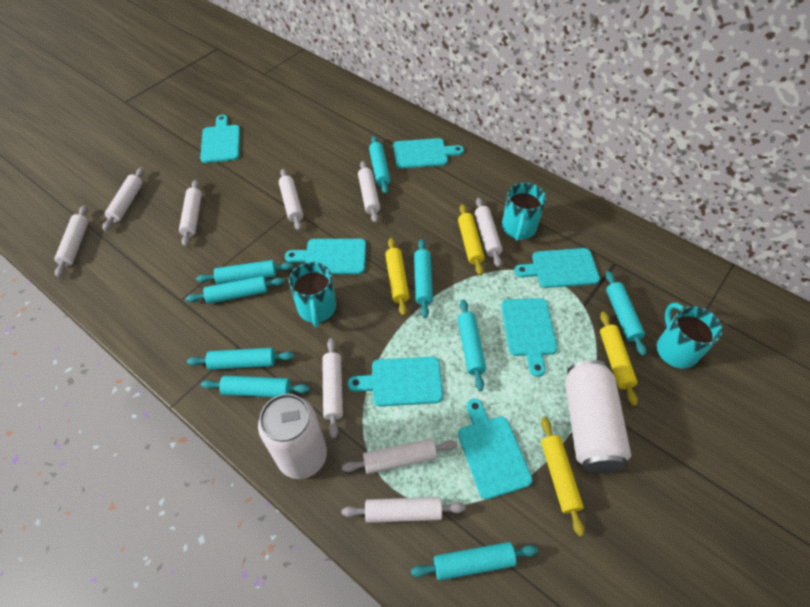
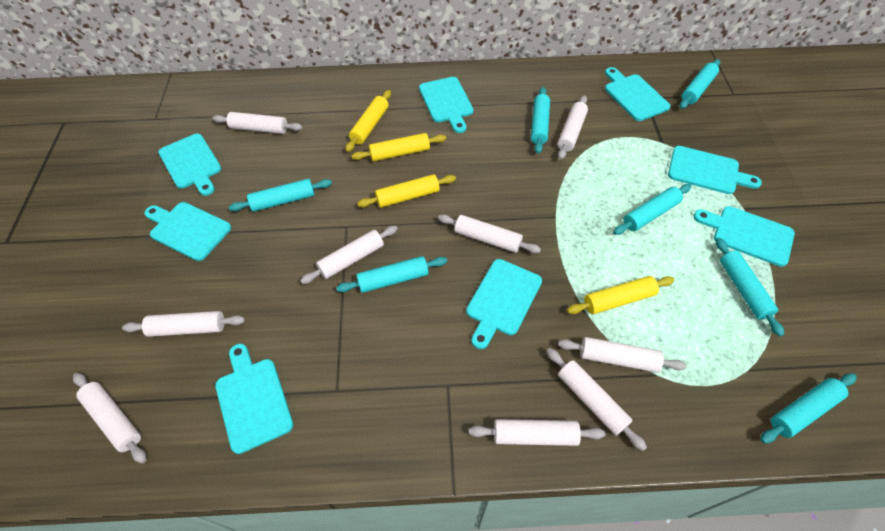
turquoise cutting board: 7 -> 8
turquoise mug: 3 -> 0
turquoise rolling pin: 9 -> 7
white can: 2 -> 0

